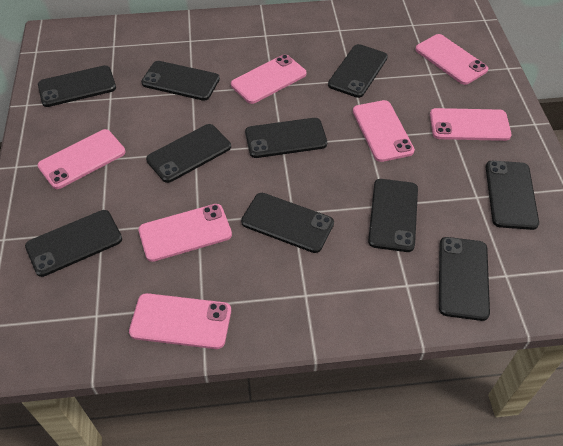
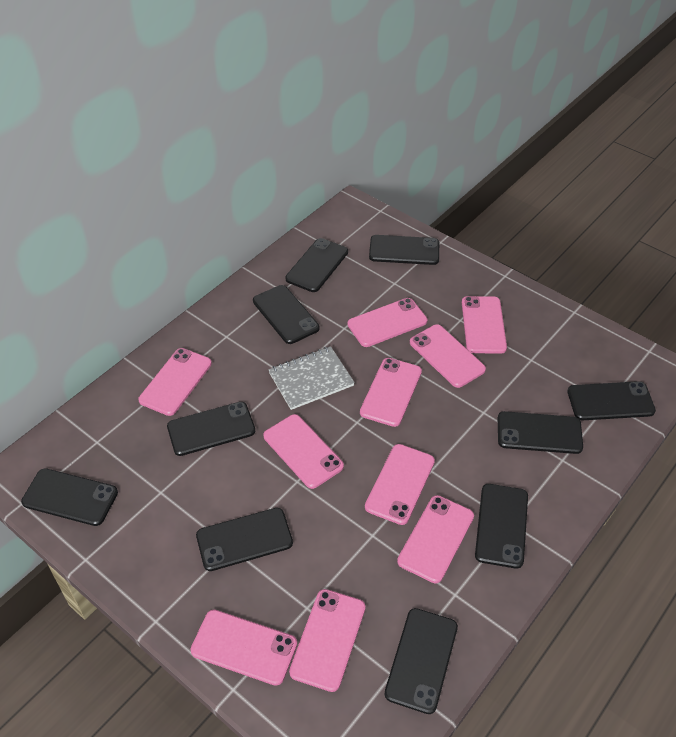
grey notebook: 0 -> 1
pink phone: 7 -> 10

